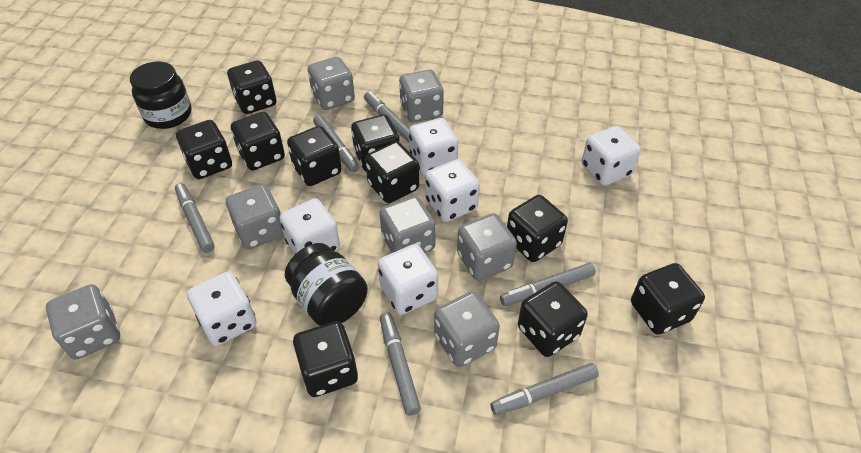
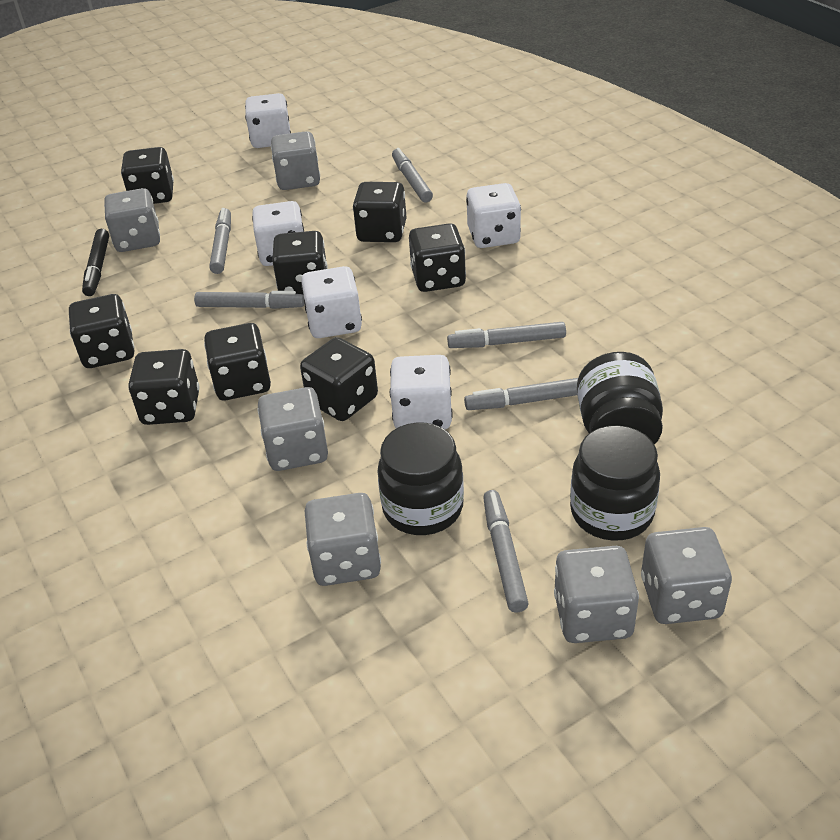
black dice: 10 -> 8
black jar: 2 -> 3
black marker: 0 -> 1
grey dice: 7 -> 6
white dice: 6 -> 5

